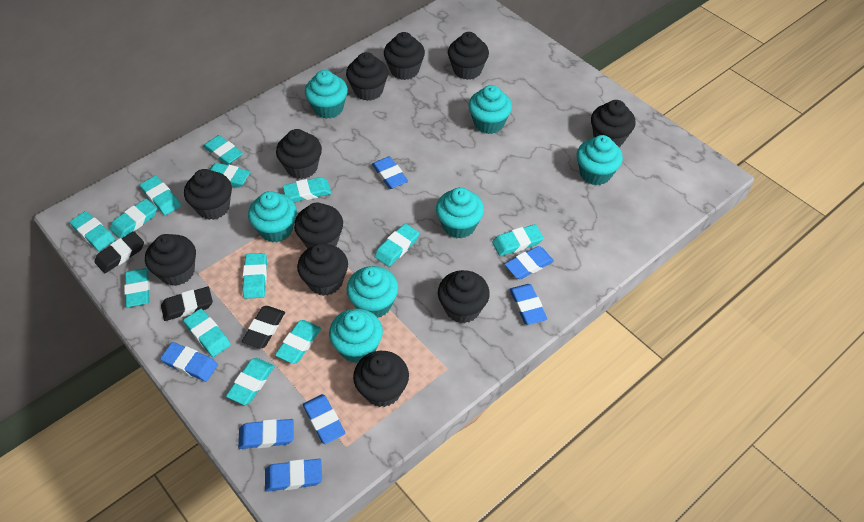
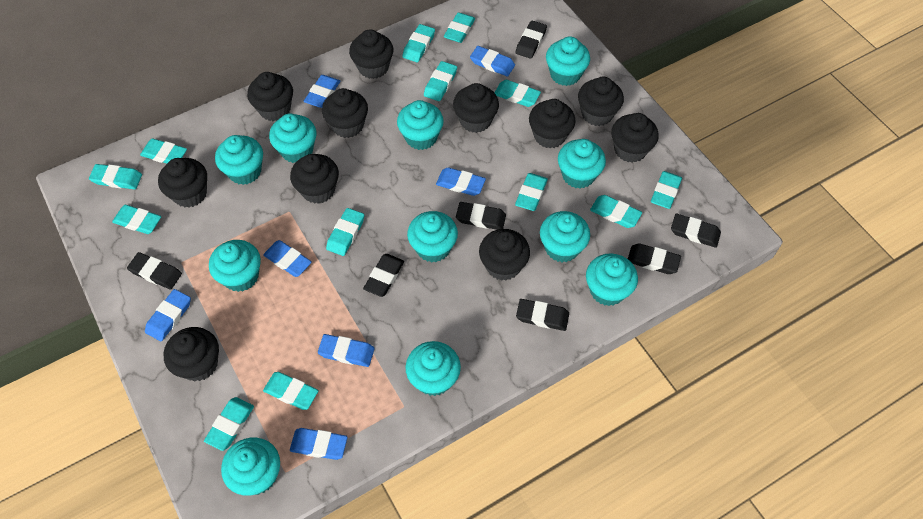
black eraser: 3 -> 7
turquoise cupcake: 7 -> 11

